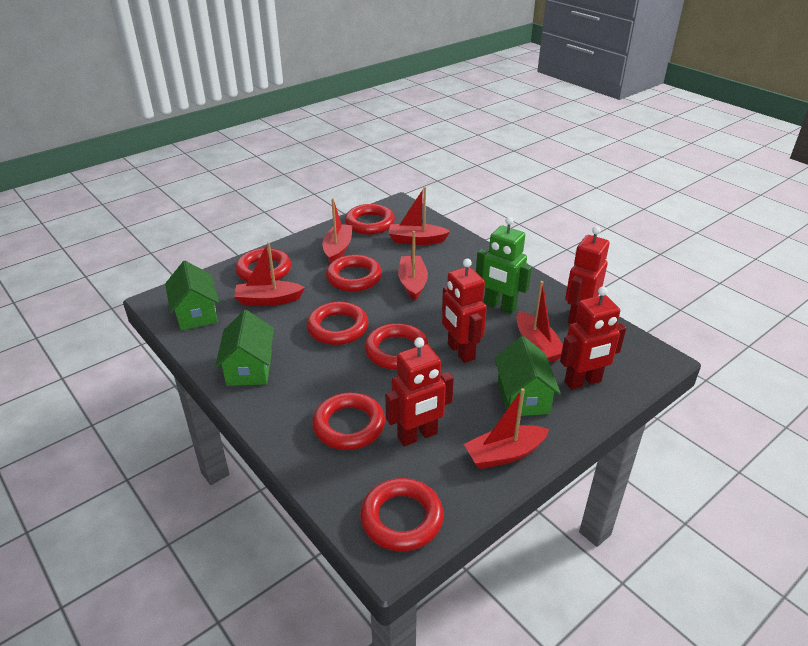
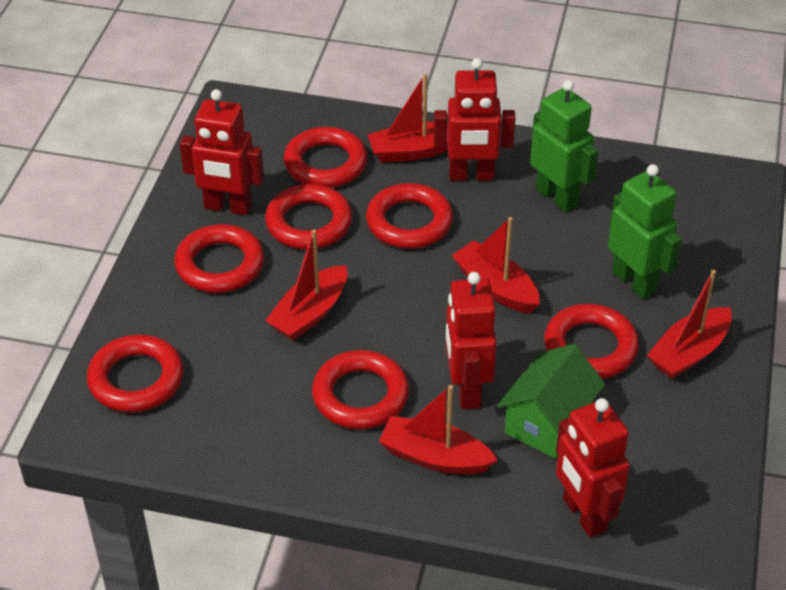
green house: 3 -> 1
green robot: 1 -> 2
red boat: 6 -> 5

